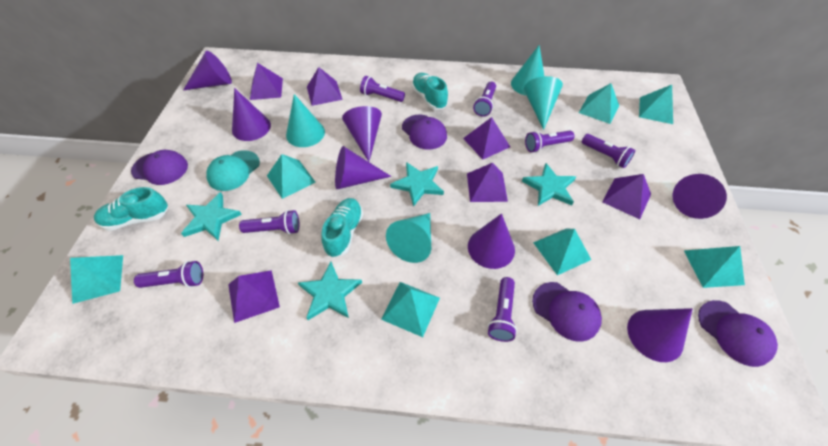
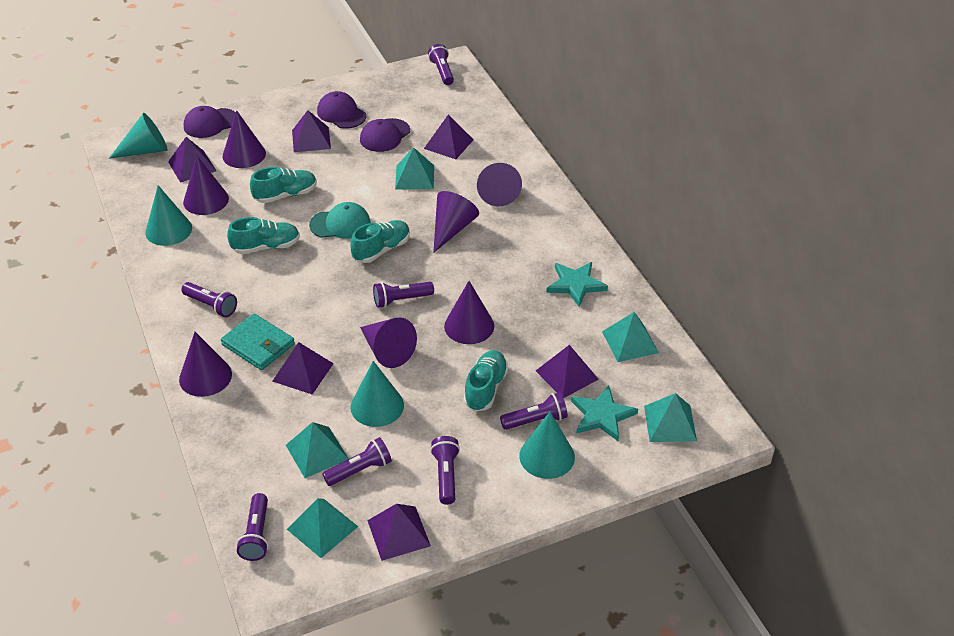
purple cap: 4 -> 3
turquoise pyramid: 7 -> 5
turquoise shoe: 3 -> 4
turquoise star: 4 -> 2
turquoise wallet: 0 -> 1

